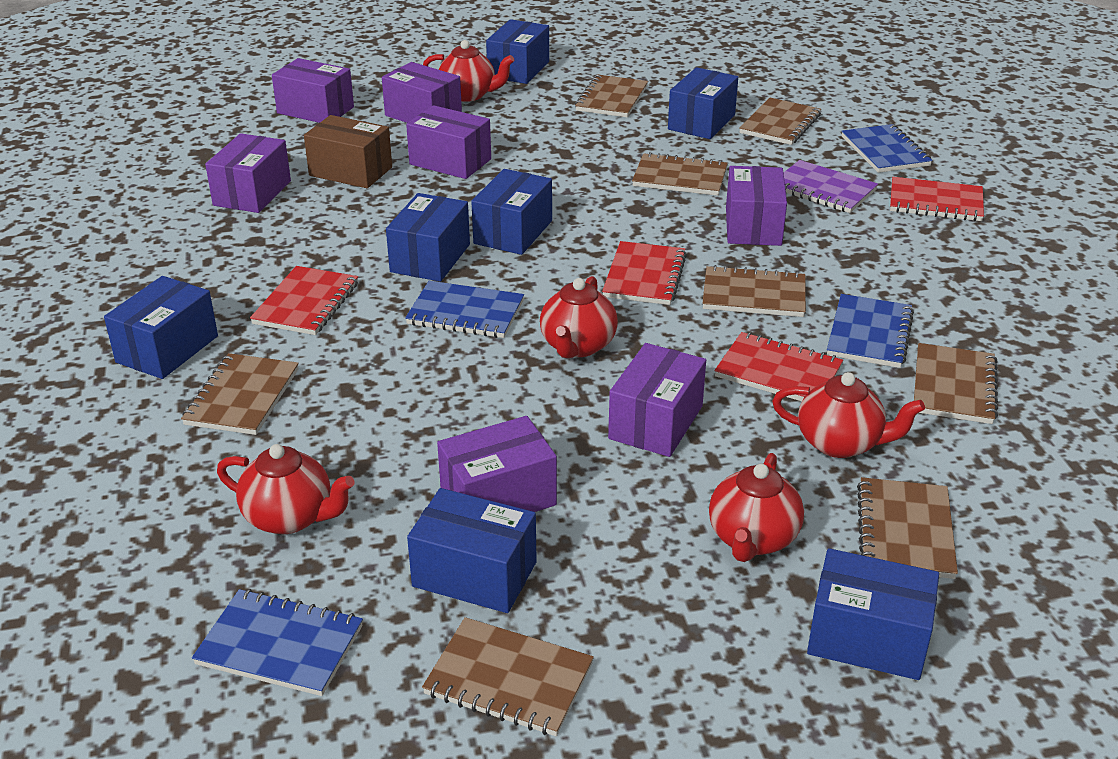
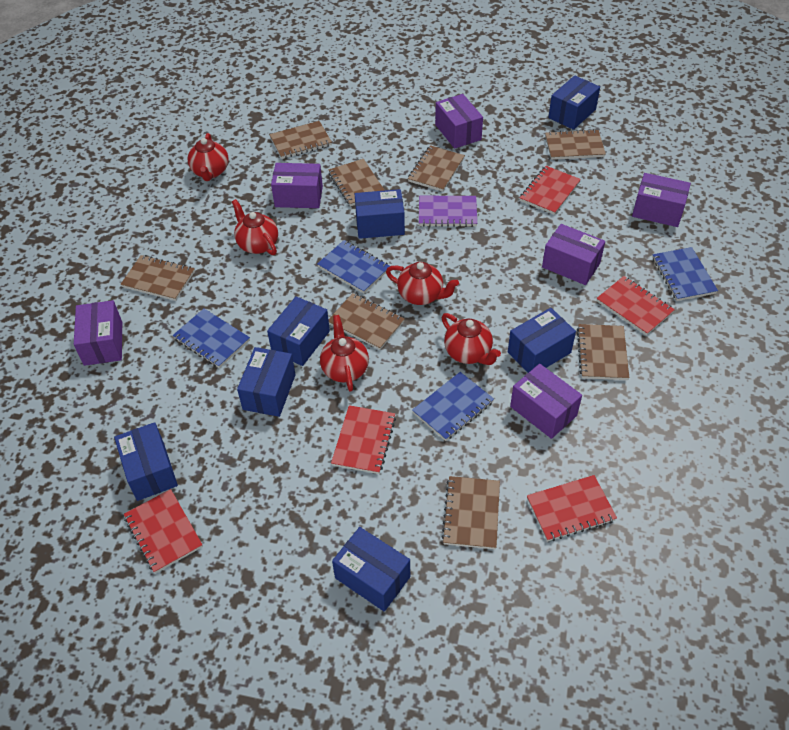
brown box: 1 -> 0
purple box: 7 -> 6
red notebook: 4 -> 5

